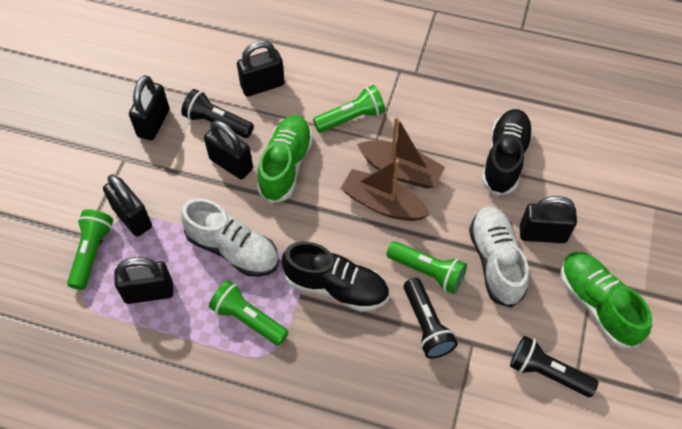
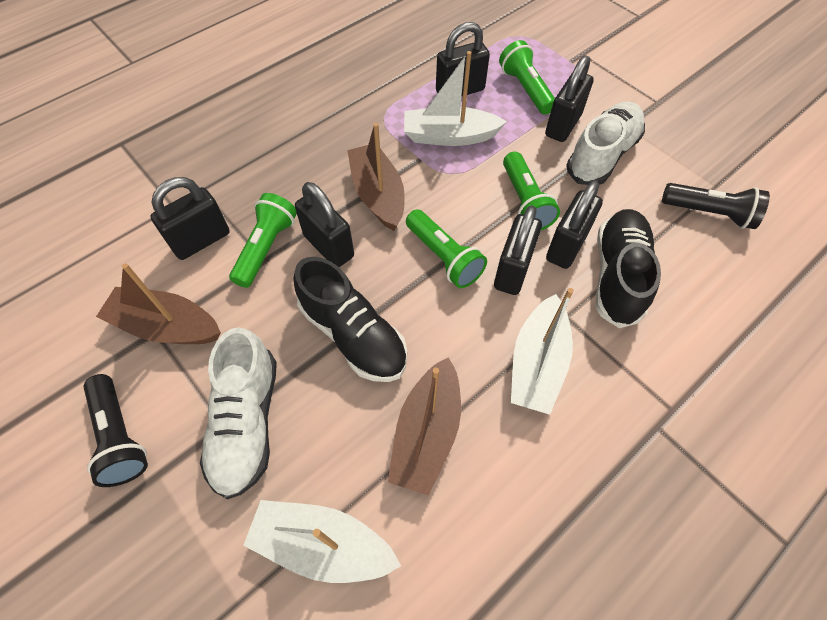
black flashlight: 3 -> 2
brown boat: 2 -> 3
green shoe: 2 -> 0
white boat: 0 -> 3

